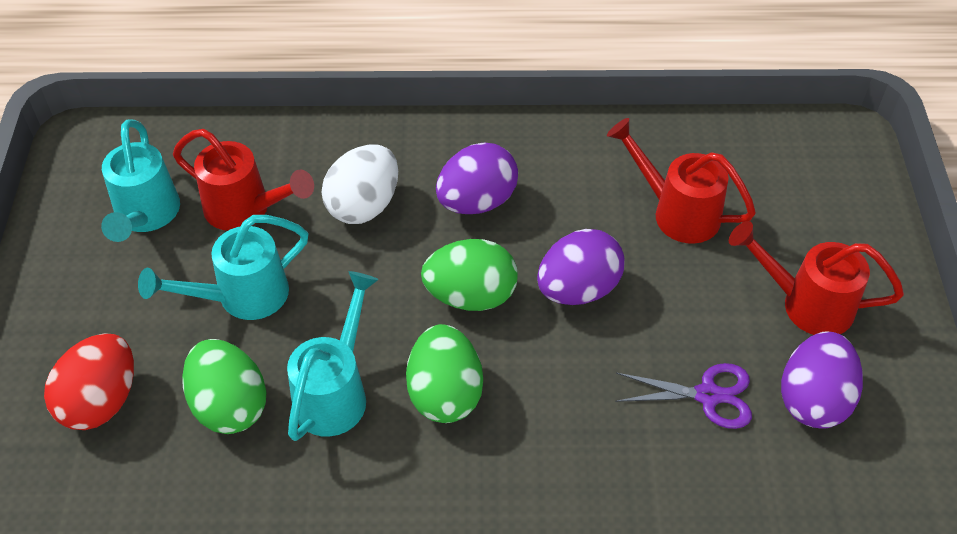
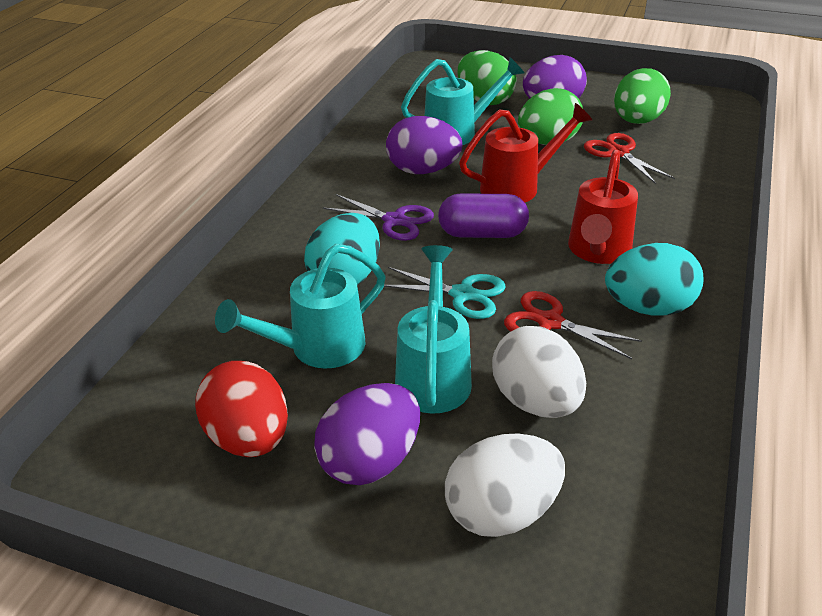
purple capsule: 0 -> 1
red scissors: 0 -> 2
red watering can: 3 -> 2
turquoise egg: 0 -> 2
turquoise scissors: 0 -> 1
white egg: 1 -> 2

